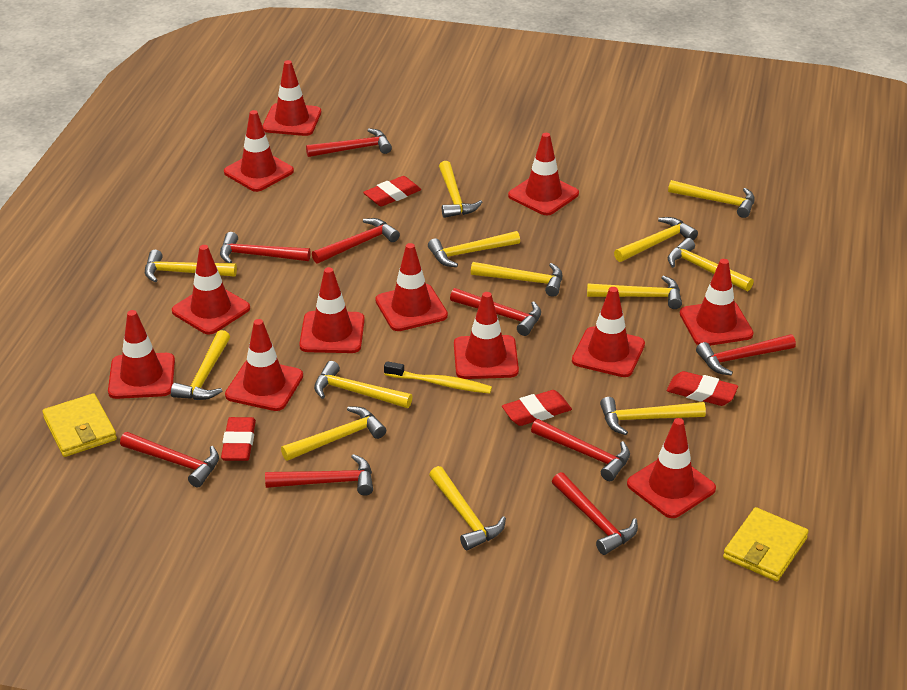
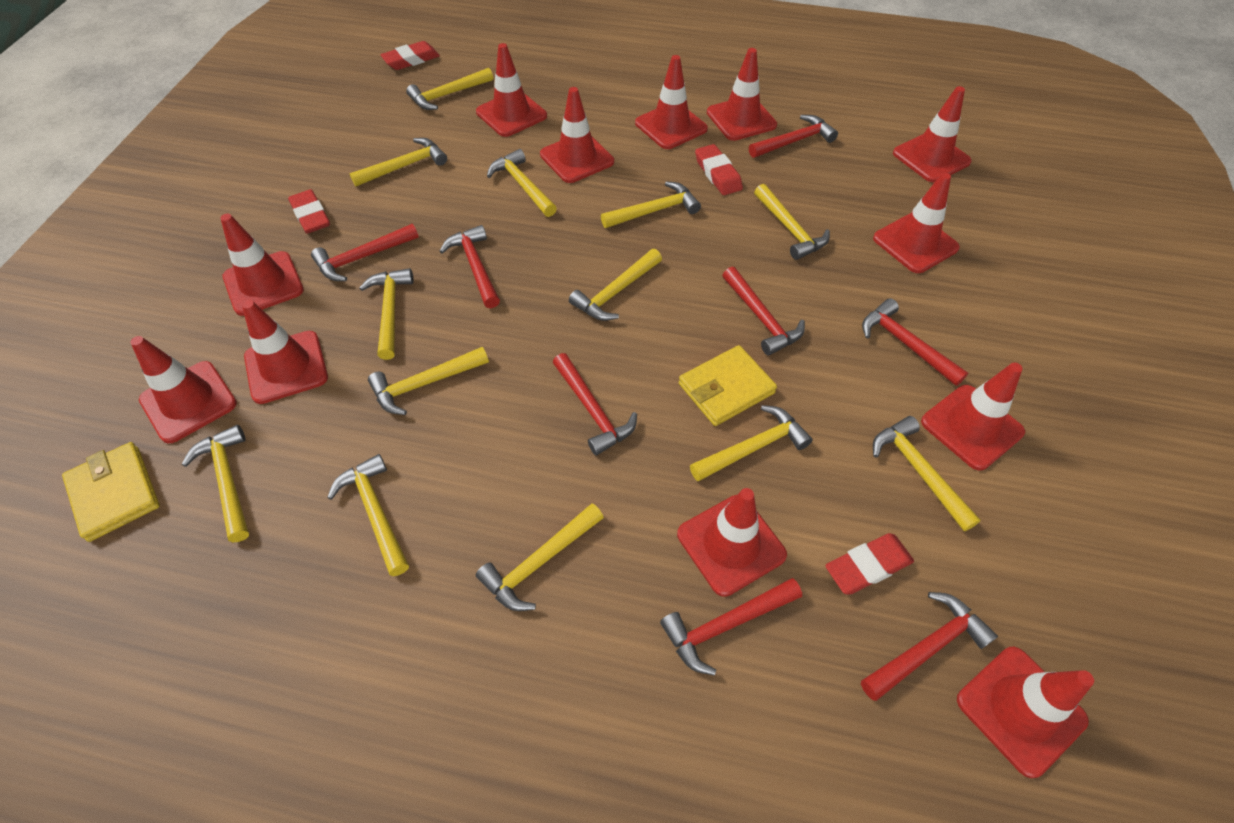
red hammer: 9 -> 8
yellow toothbrush: 1 -> 0

